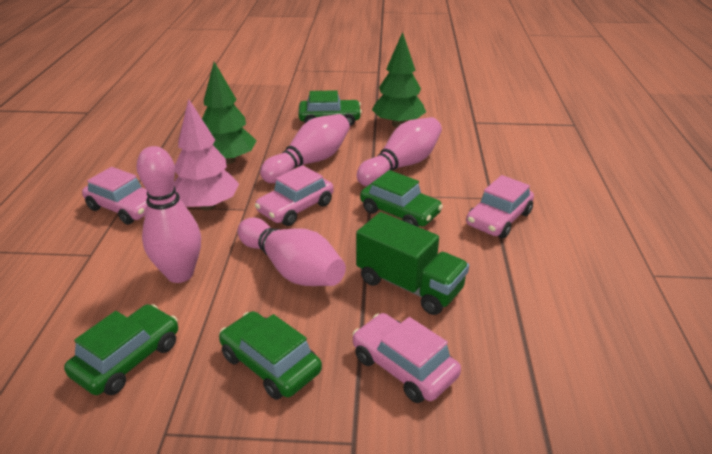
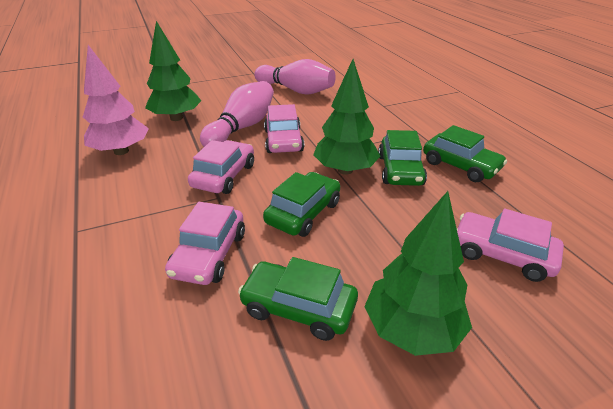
green tree: 2 -> 3
green truck: 1 -> 0
pink bowling pin: 4 -> 2

